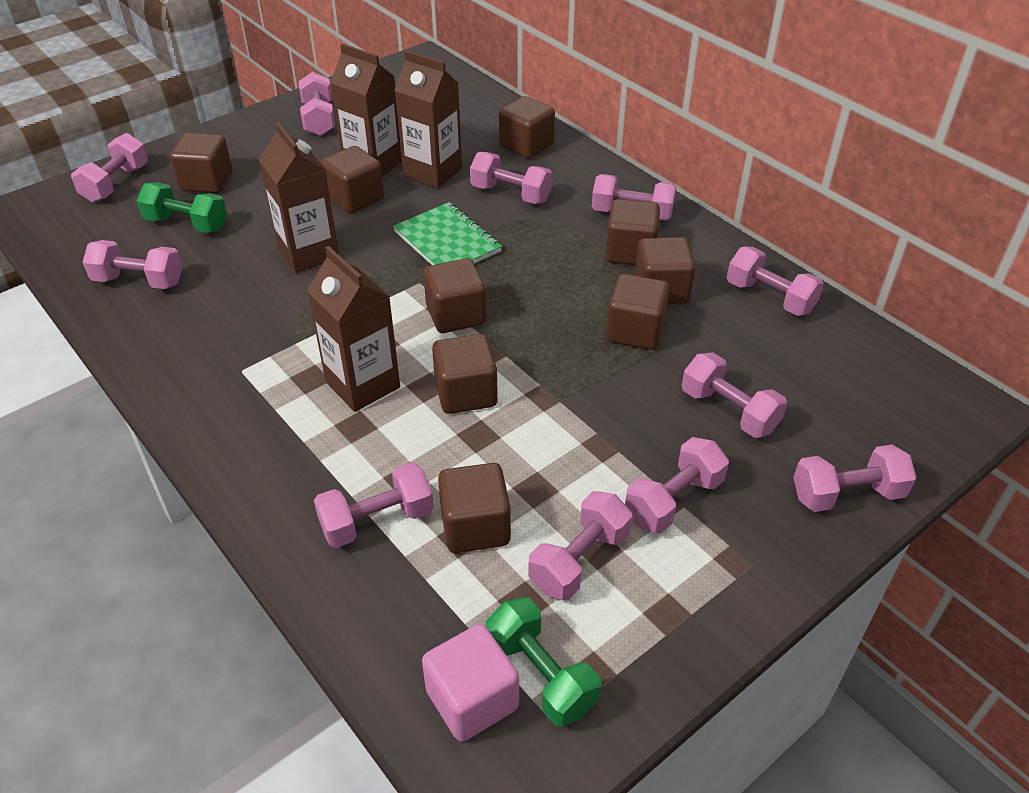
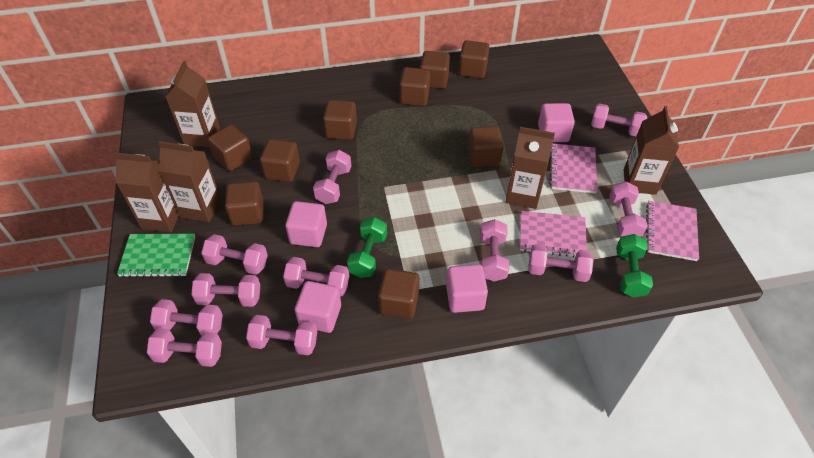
brown carton: 4 -> 5
pink cube: 1 -> 4
pink notebook: 0 -> 3

